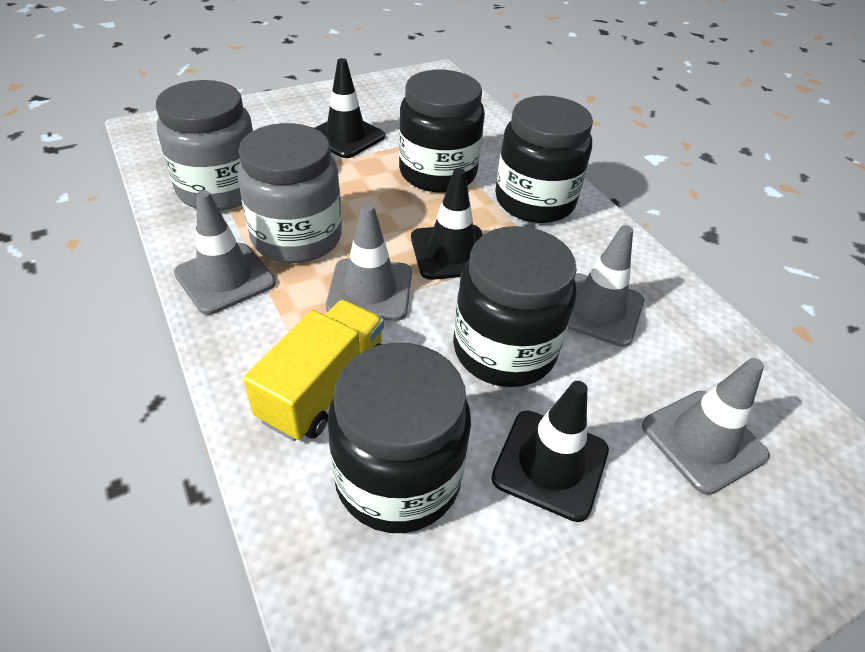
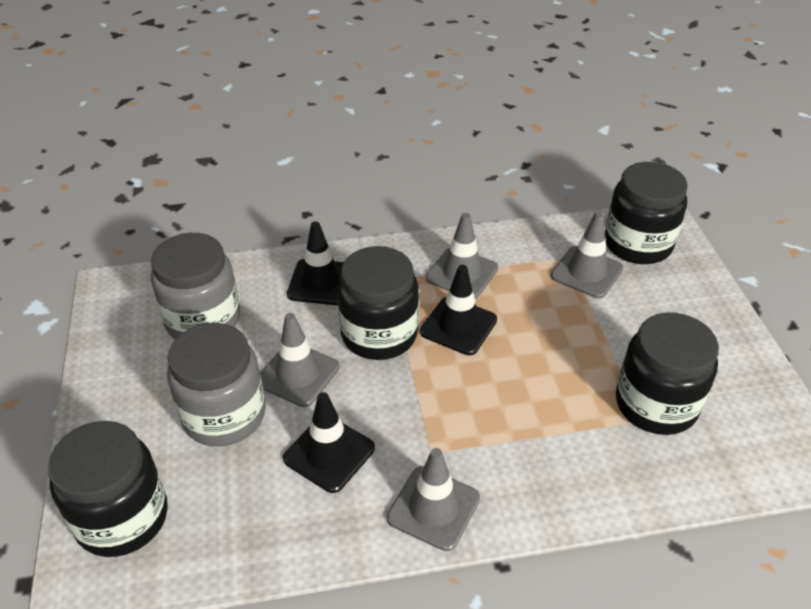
yellow truck: 1 -> 0

